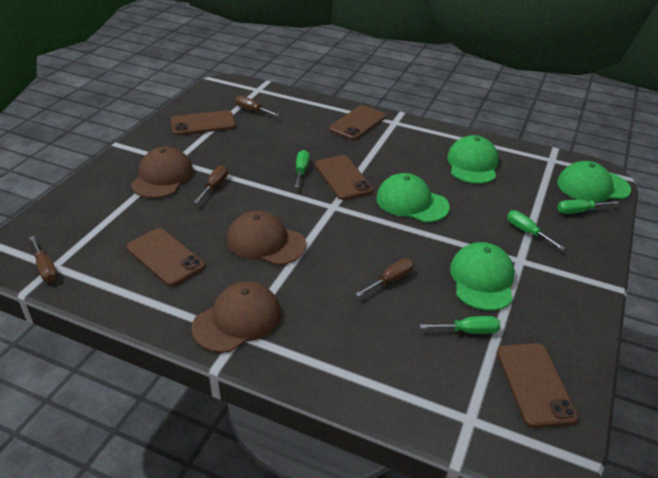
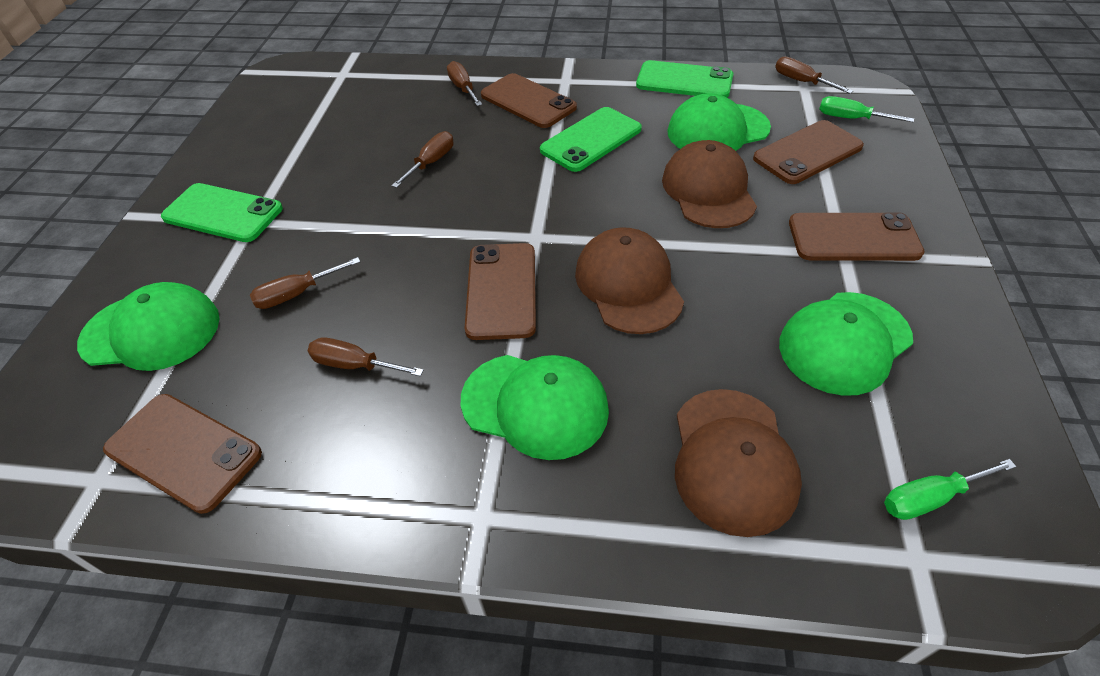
brown screwdriver: 4 -> 5
green phone: 0 -> 3
green screwdriver: 4 -> 2

